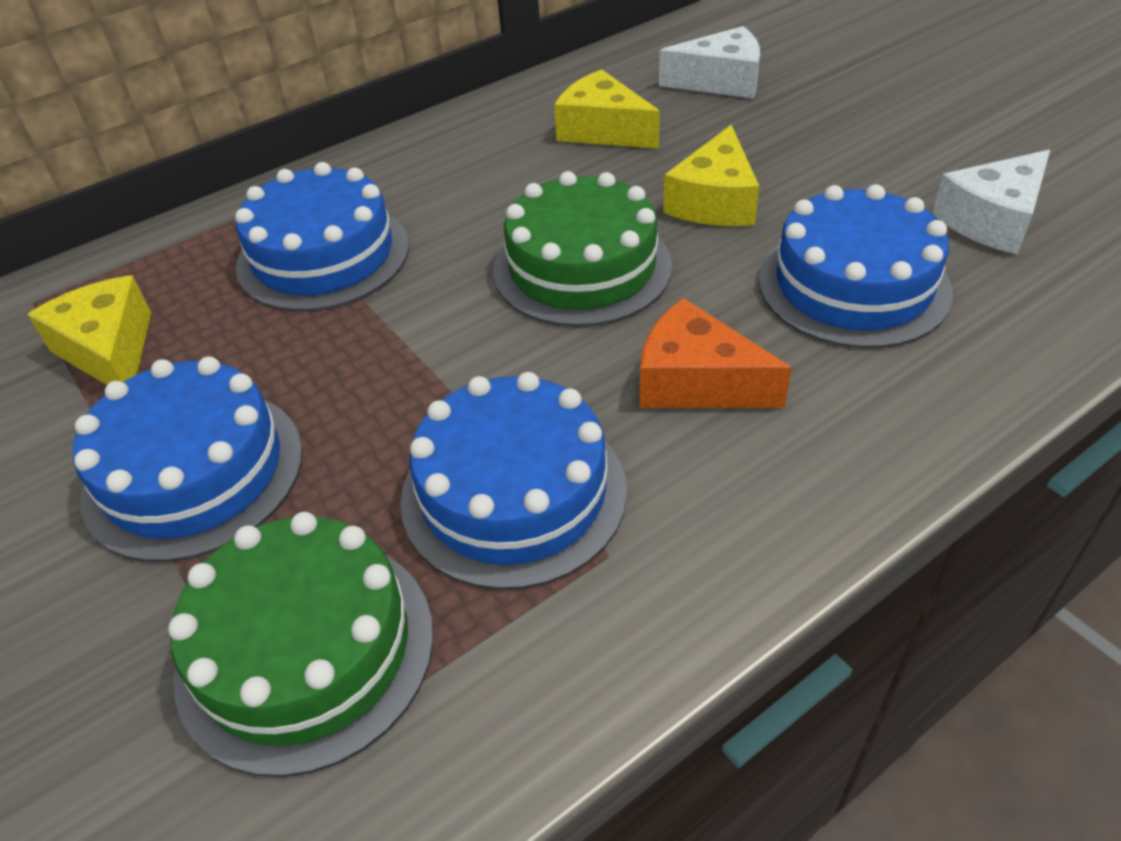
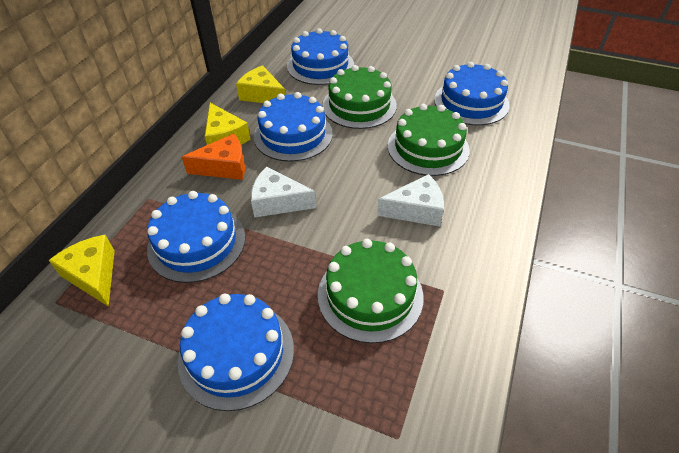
blue cake: 4 -> 5
green cake: 2 -> 3

